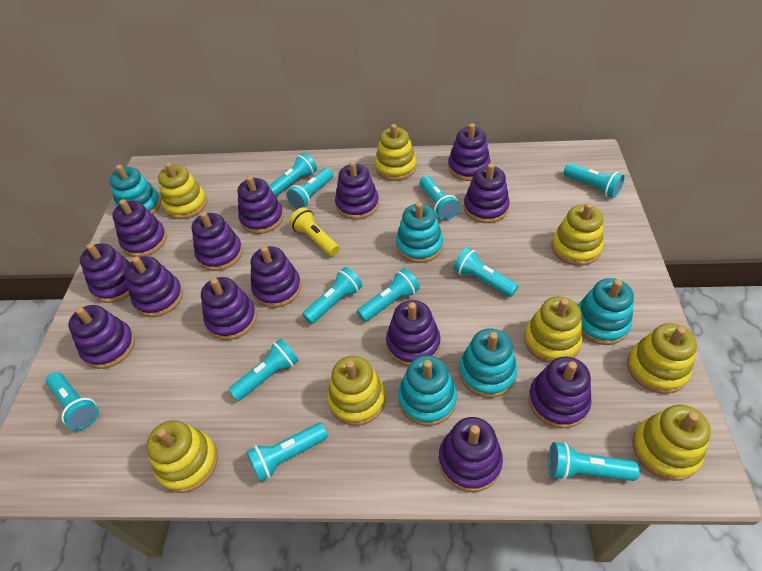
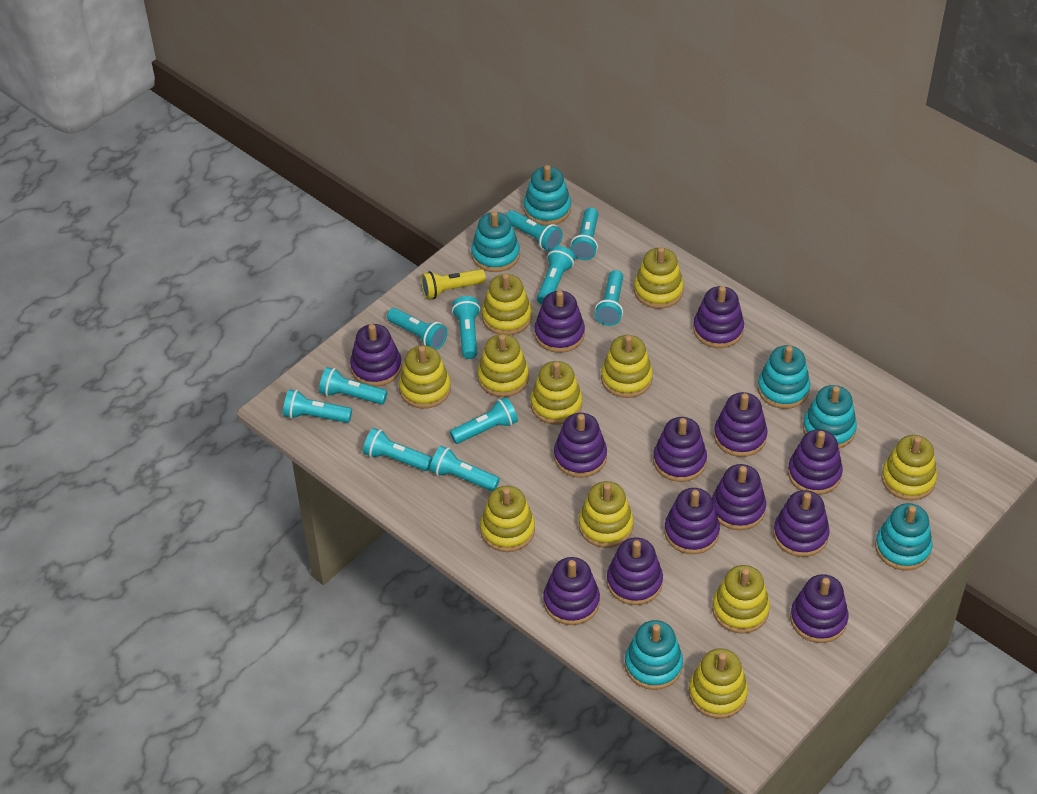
purple stacking toy: 14 -> 13
turquoise stacking toy: 5 -> 6
yellow stacking toy: 8 -> 11

